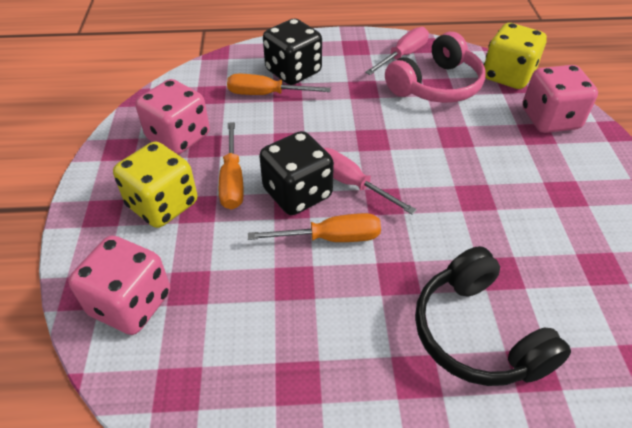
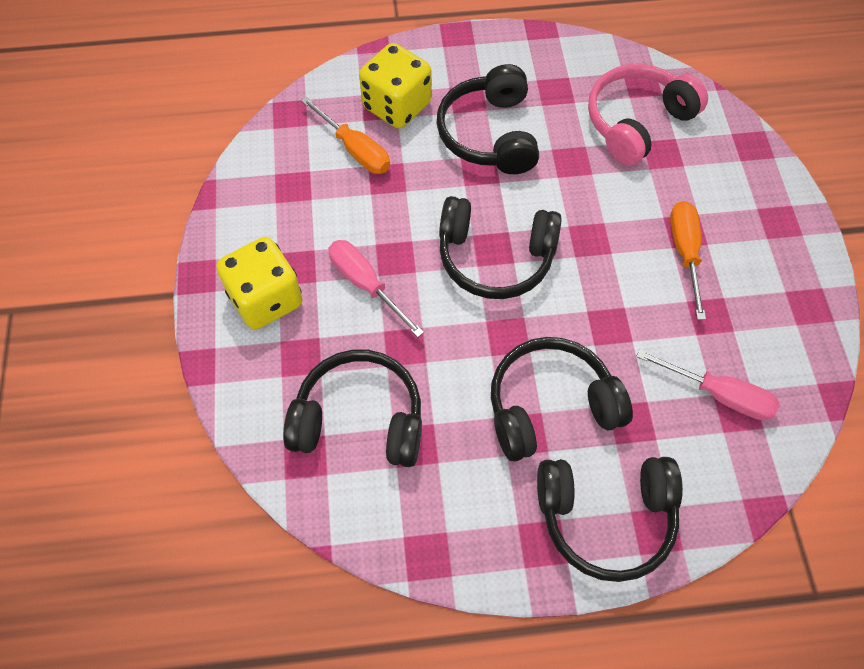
black dice: 2 -> 0
black headphones: 1 -> 5
orange screwdriver: 3 -> 2
pink dice: 3 -> 0

